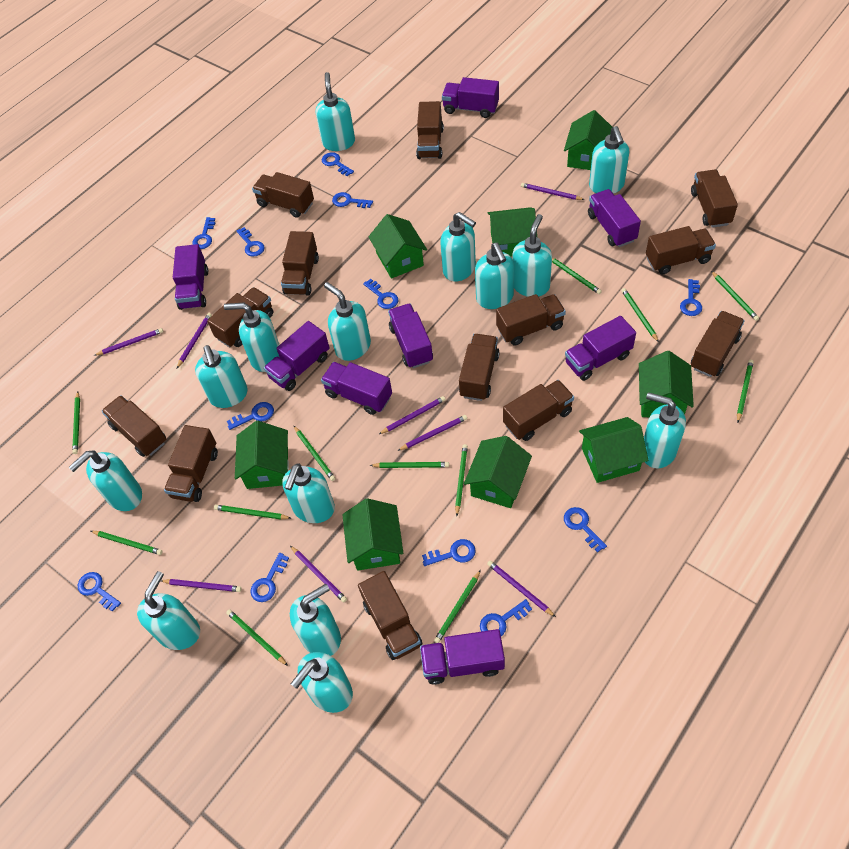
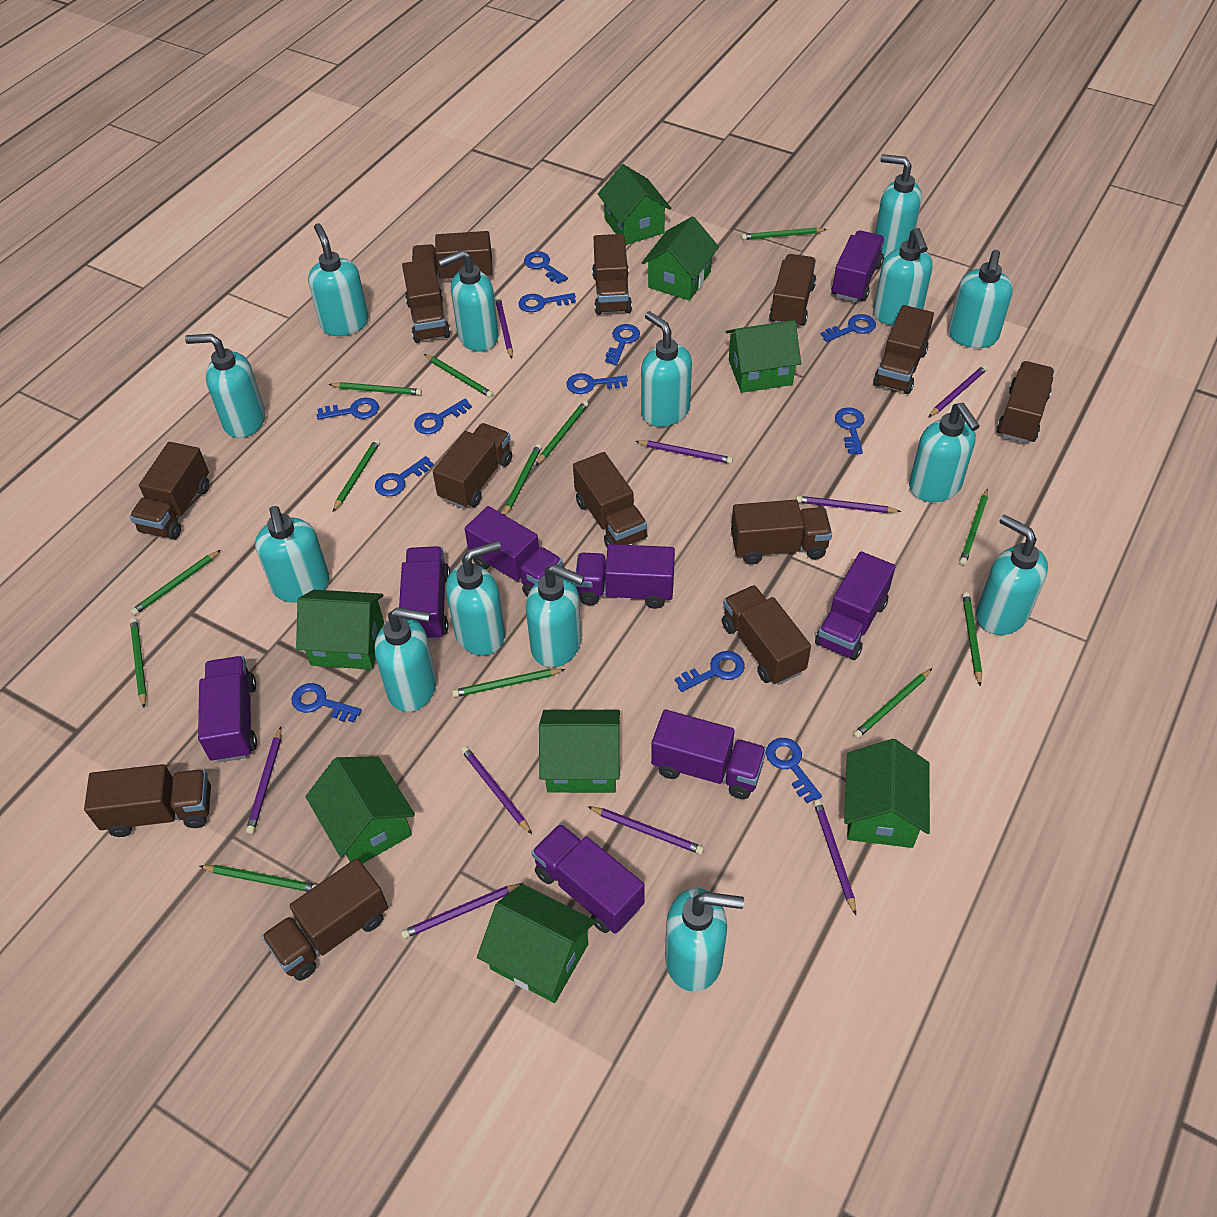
green pencil: 12 -> 13
purple pencil: 8 -> 9

